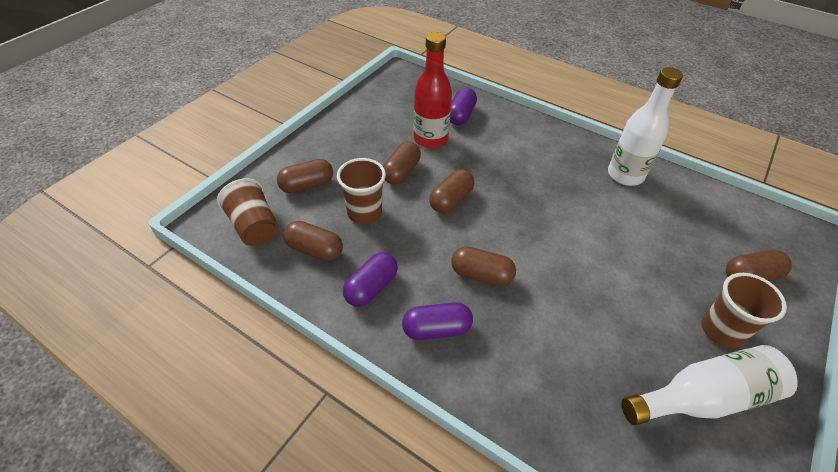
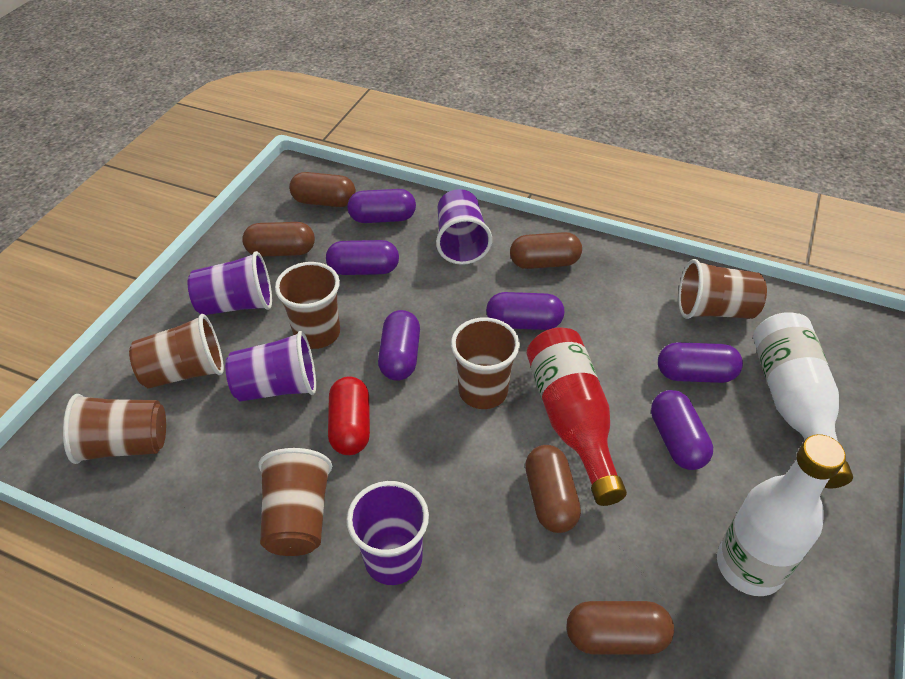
brown capsule: 6 -> 5
brown cup: 3 -> 6
purple capsule: 3 -> 6
purple cup: 0 -> 4
red capsule: 0 -> 1

